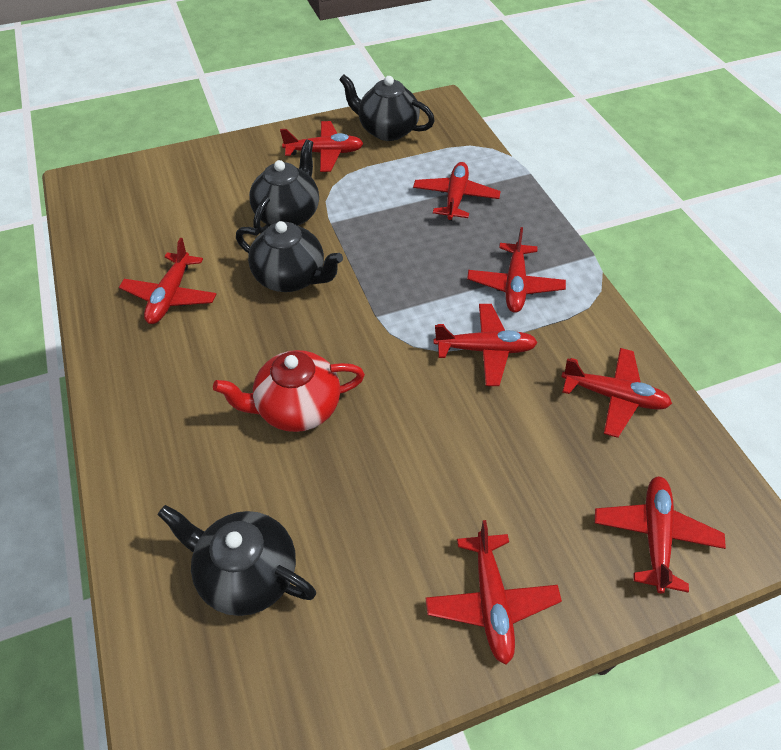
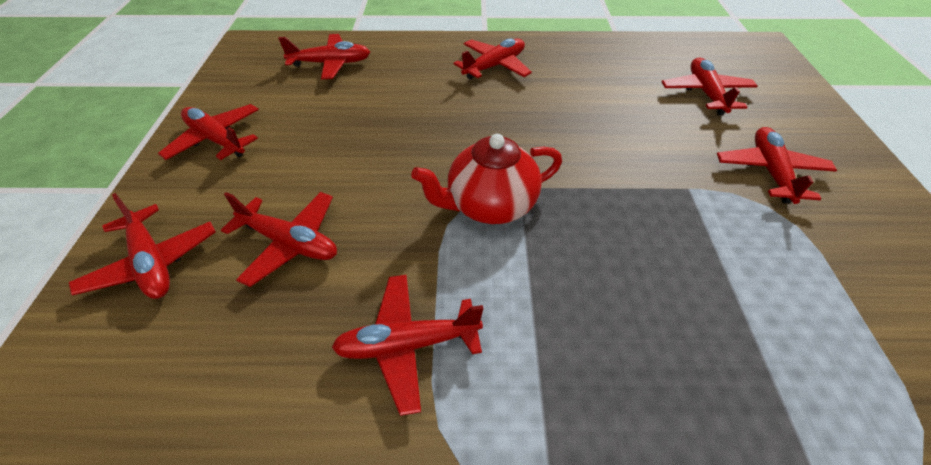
black teapot: 4 -> 0

